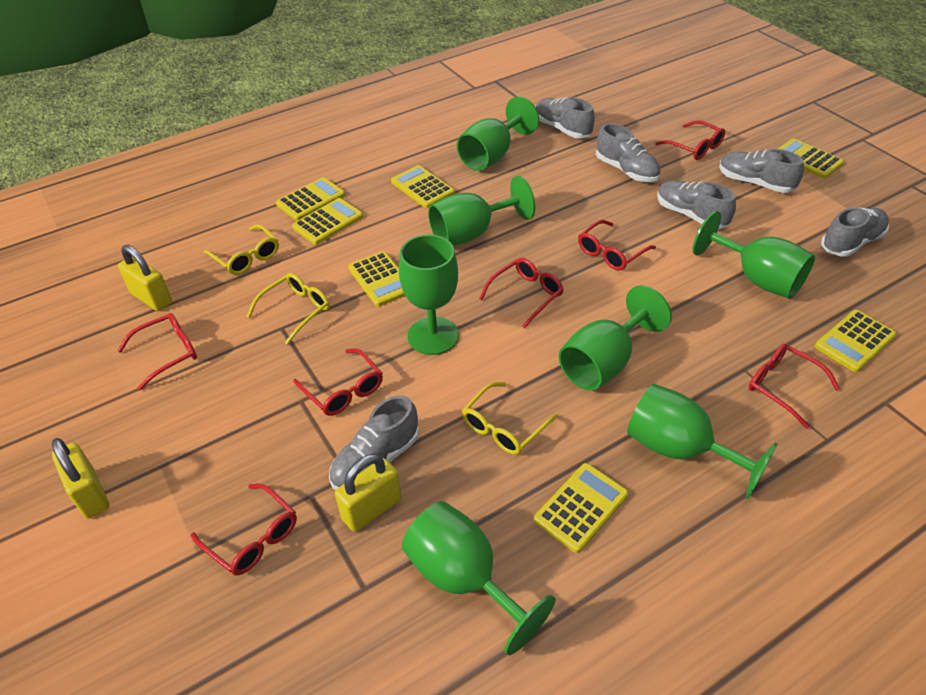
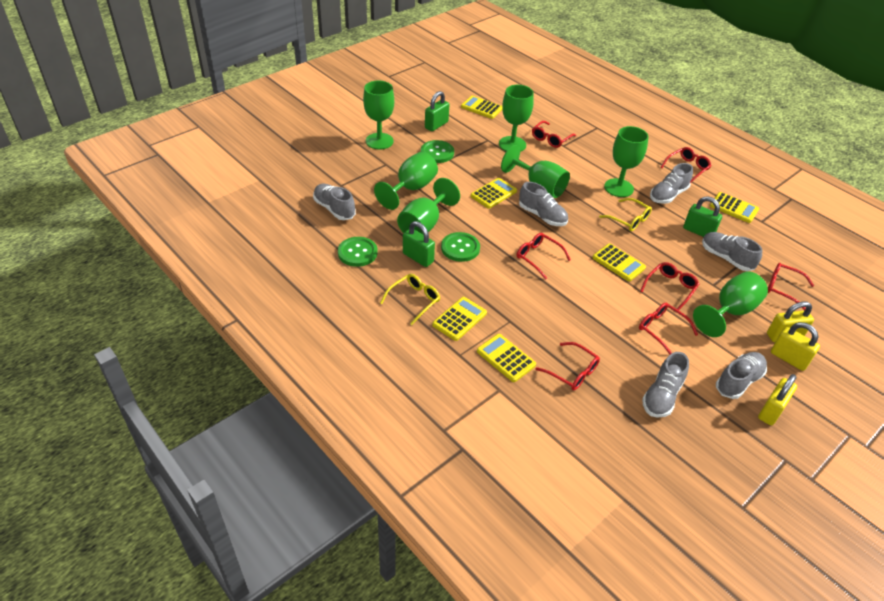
green button: 0 -> 3
green padlock: 0 -> 3
yellow calculator: 7 -> 6
yellow glasses: 3 -> 2

